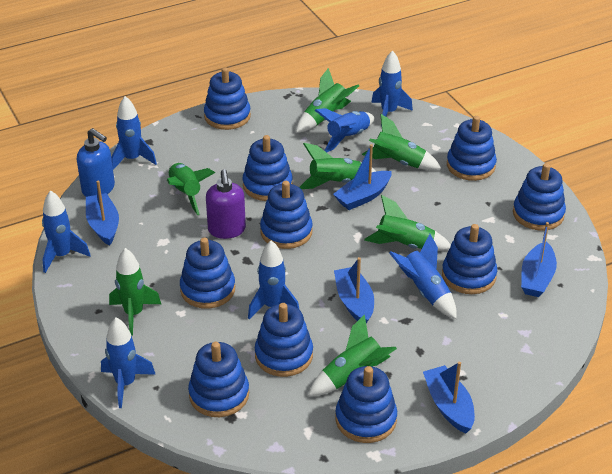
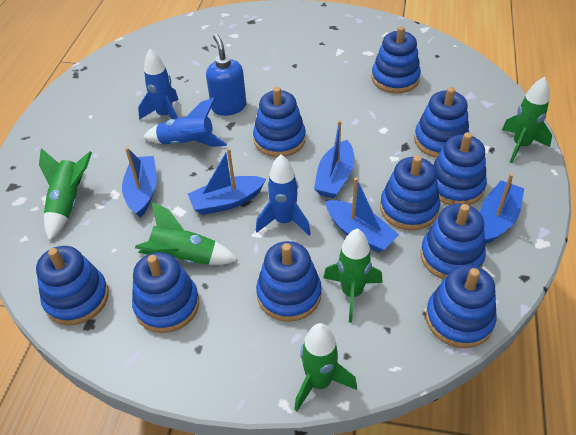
blue rocket: 7 -> 3
green rocket: 7 -> 5
purple soap dispenser: 1 -> 0

